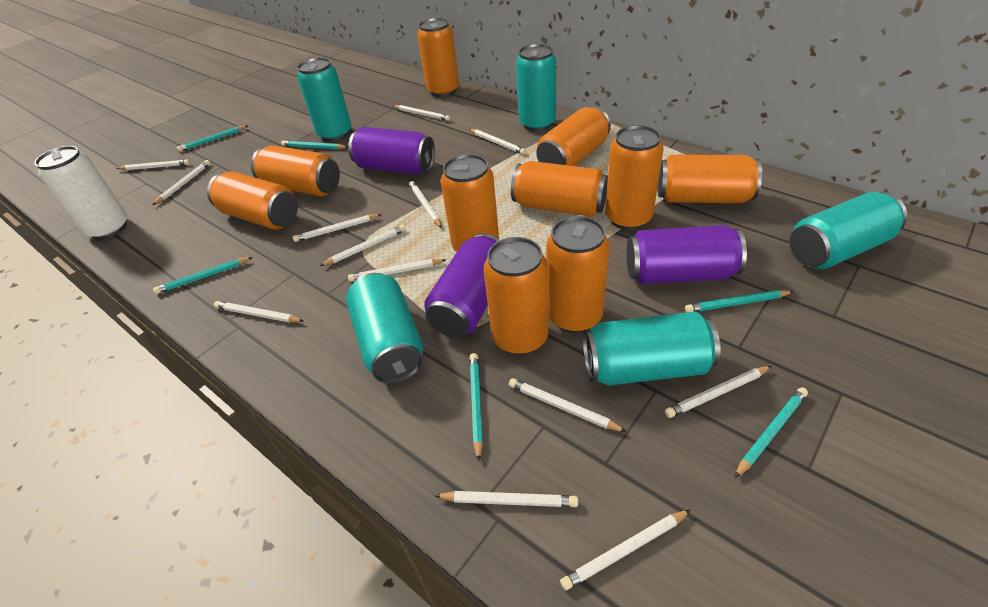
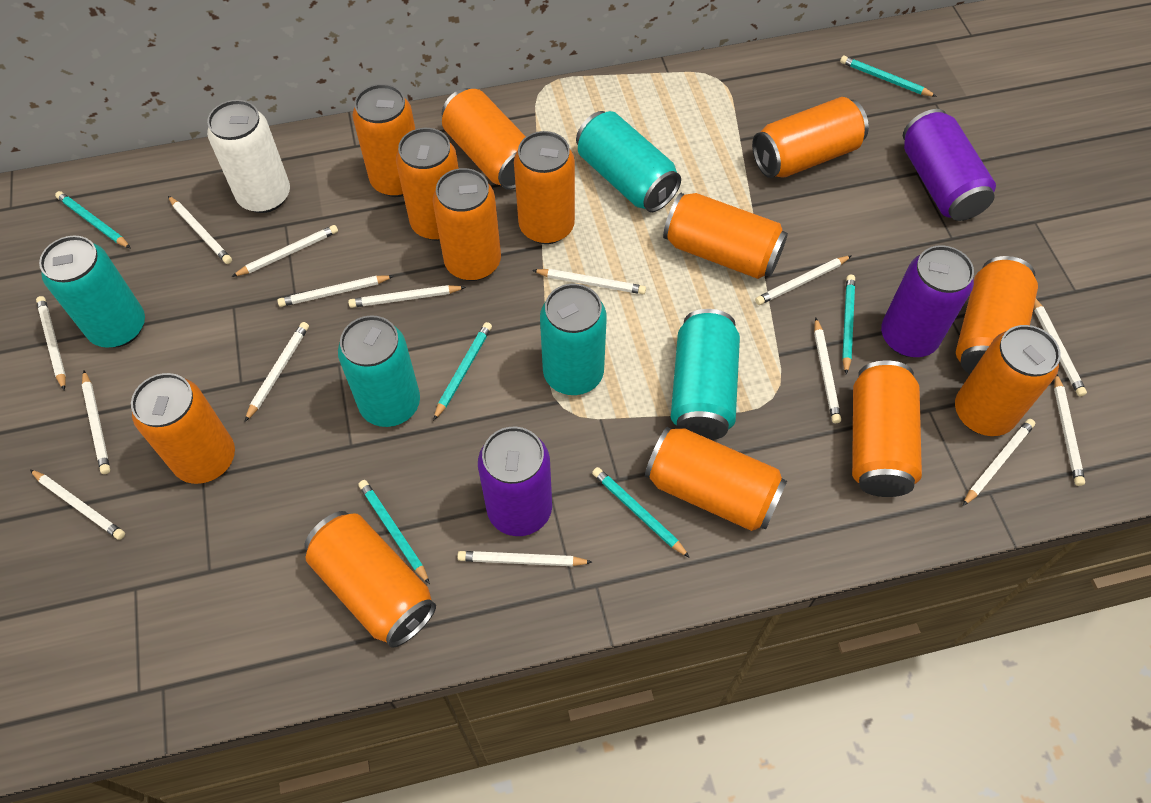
orange can: 10 -> 13
white pencil: 13 -> 15

